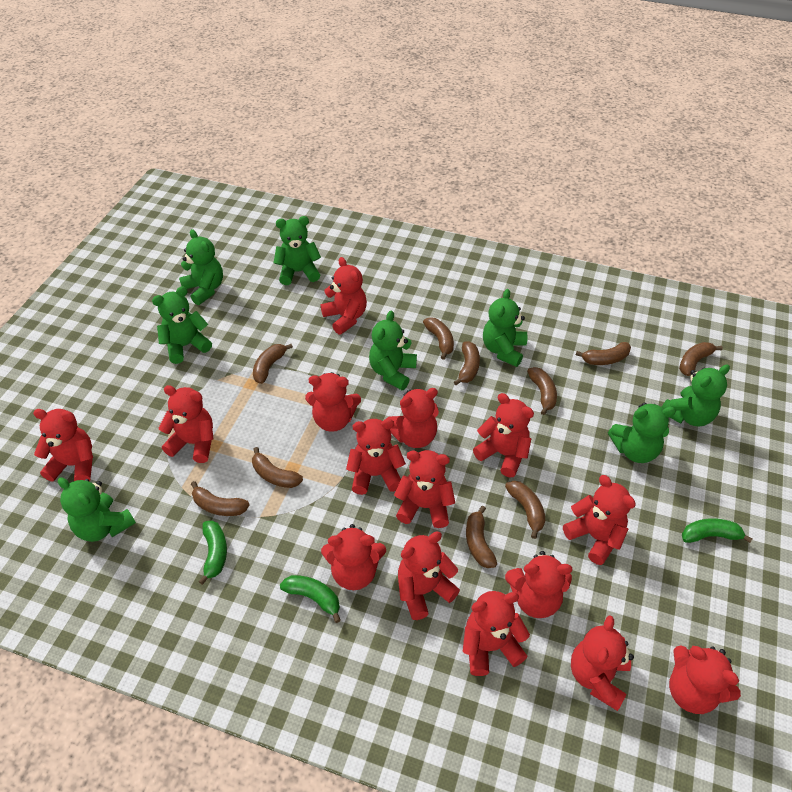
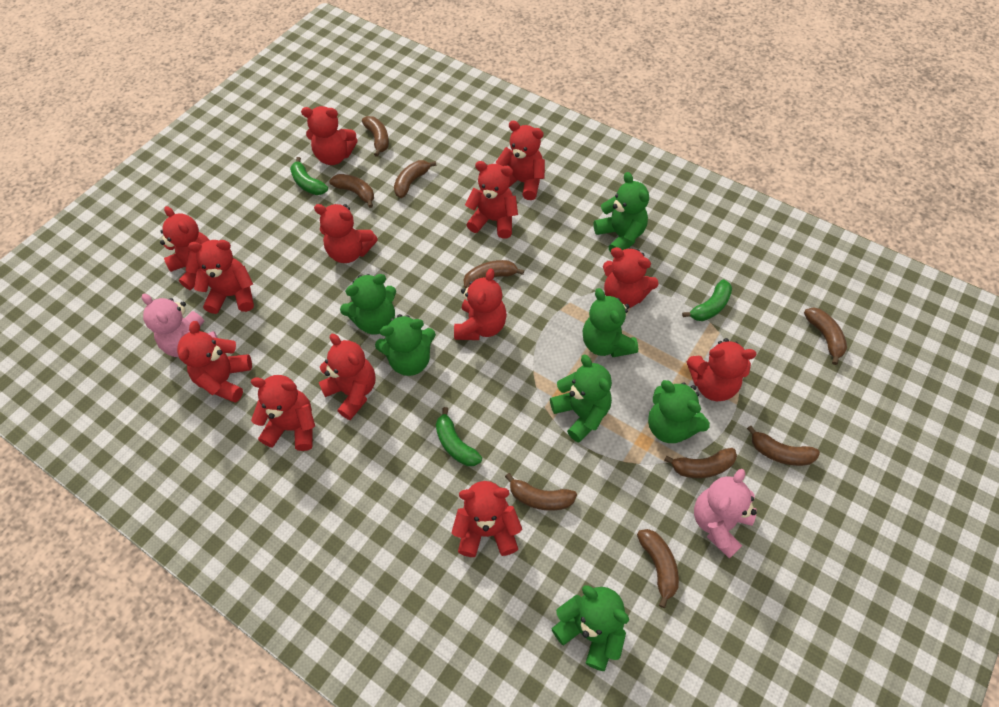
brown banana: 10 -> 9
green teddy bear: 8 -> 7
pink teddy bear: 0 -> 2
red teddy bear: 15 -> 13

